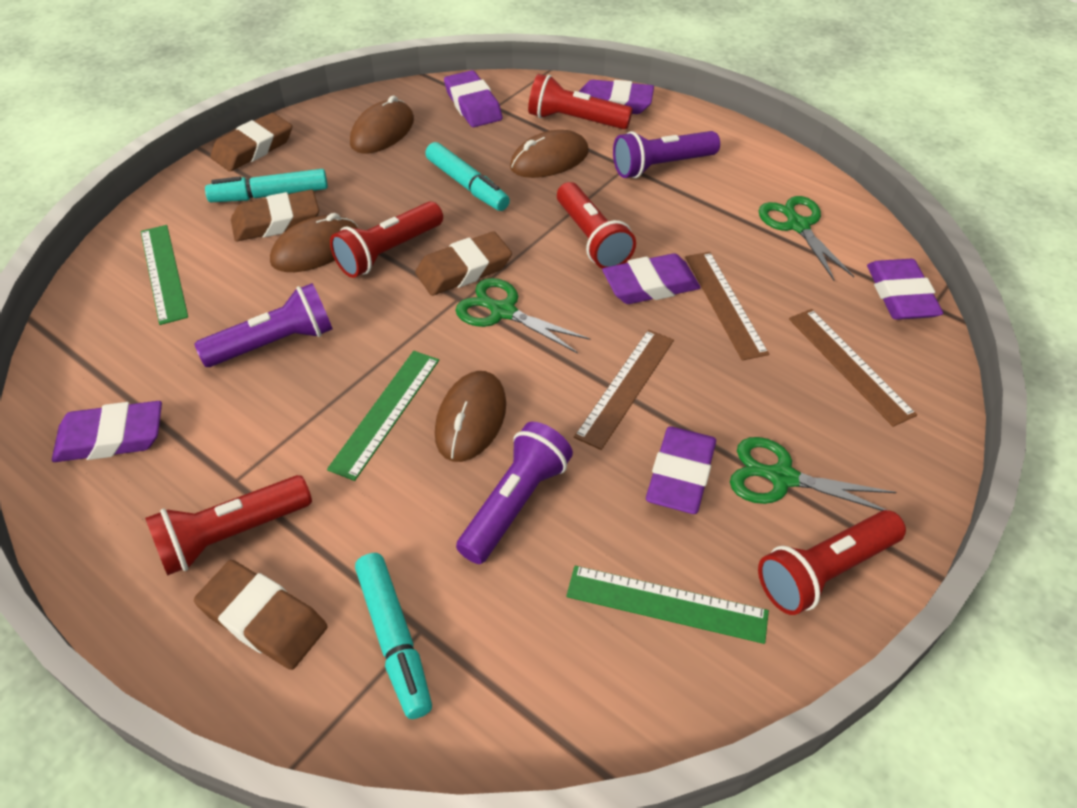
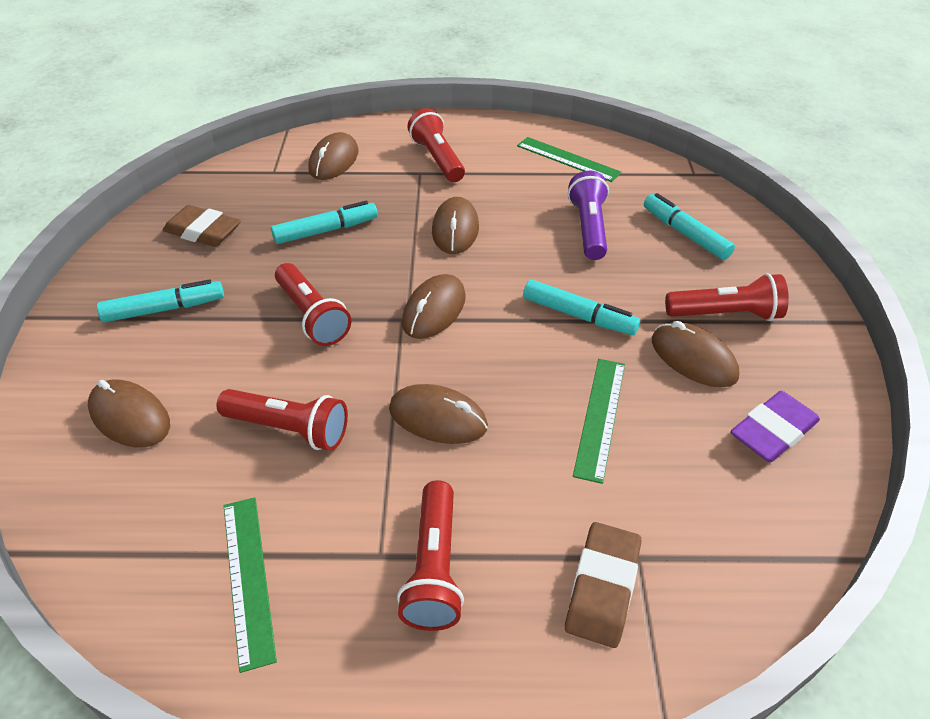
brown eraser: 4 -> 2
brown mouse: 4 -> 6
brown ruler: 3 -> 0
green scissors: 3 -> 0
purple eraser: 6 -> 1
purple flashlight: 3 -> 1
turquoise marker: 3 -> 4

